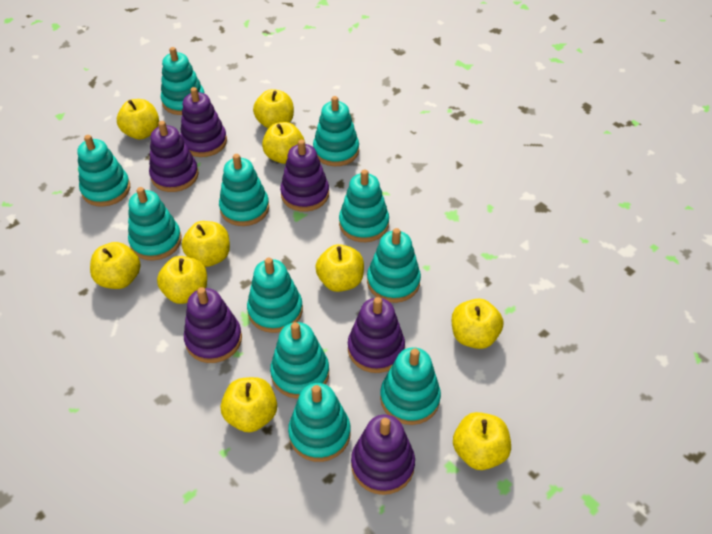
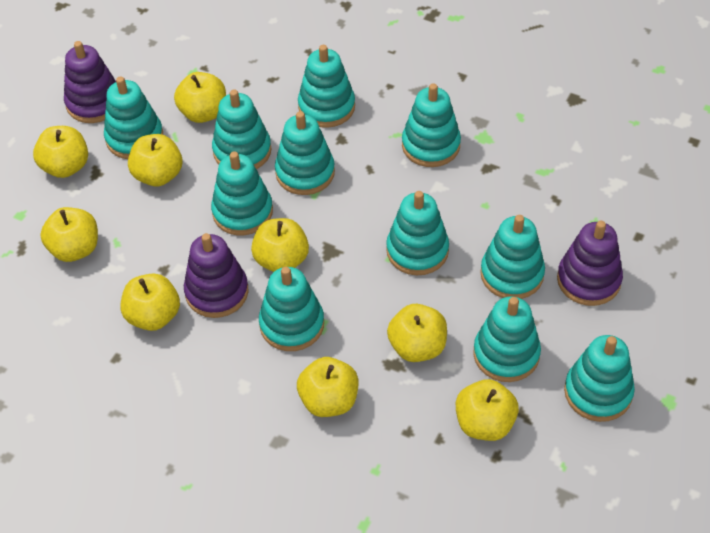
purple stacking toy: 6 -> 3
yellow apple: 10 -> 9

